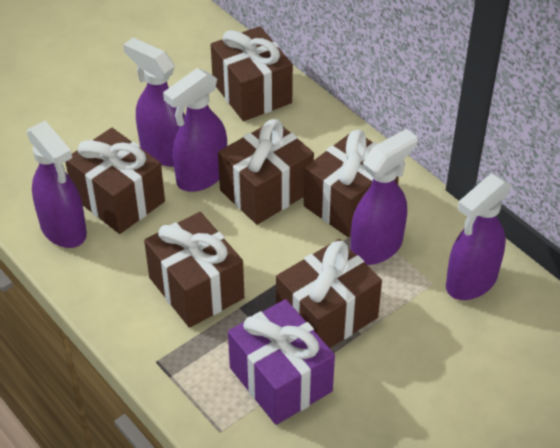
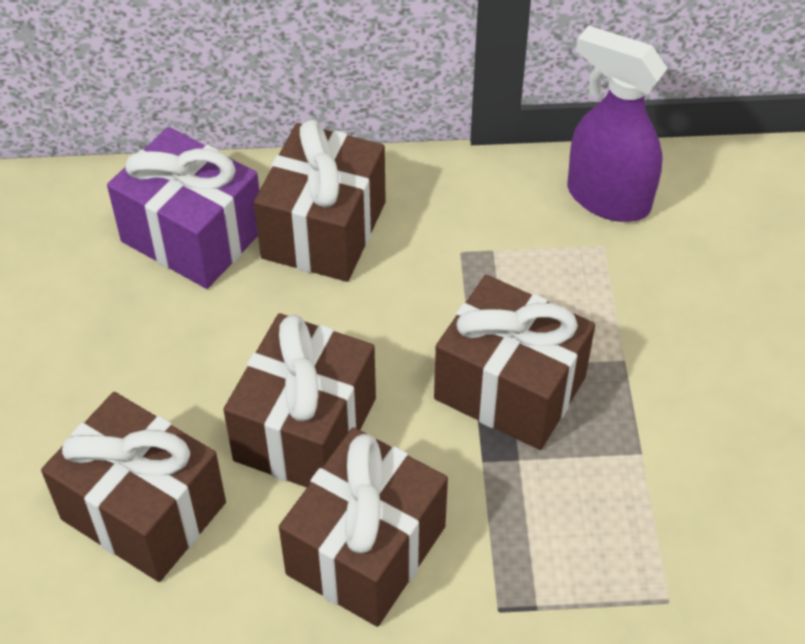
brown gift: 6 -> 5
purple spray bottle: 5 -> 1

